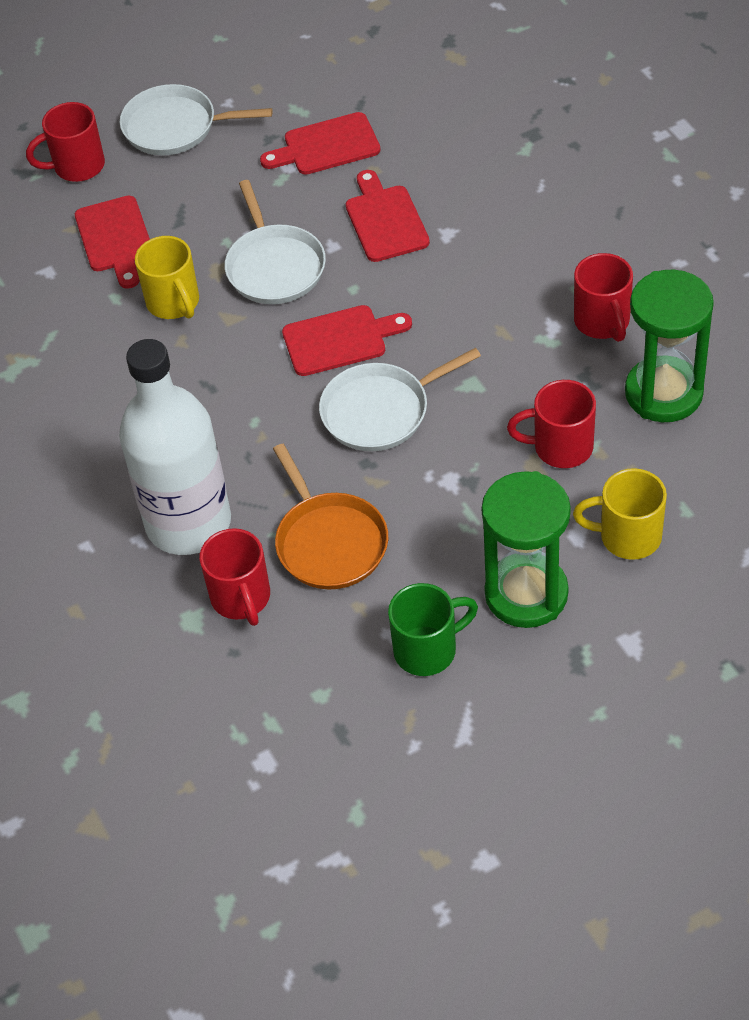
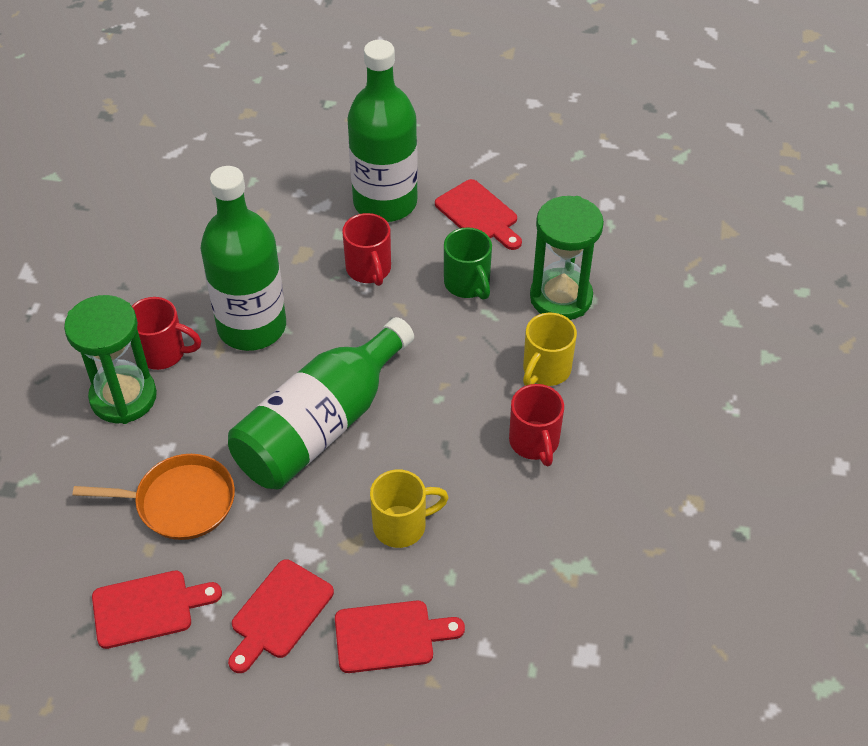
green bottle: 0 -> 3
red mug: 4 -> 3
white bottle: 1 -> 0
white pan: 3 -> 0

